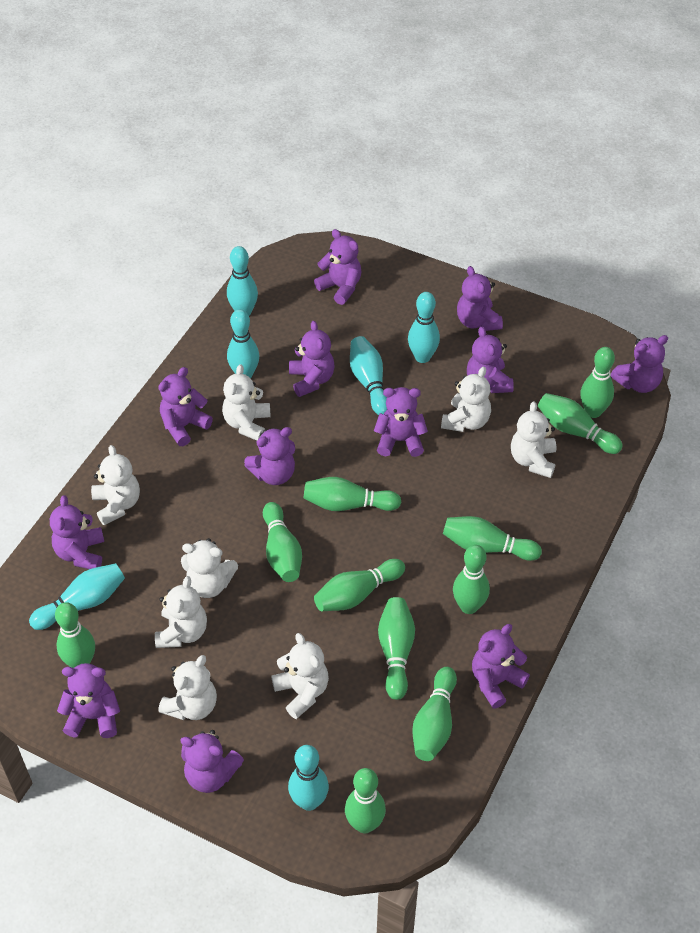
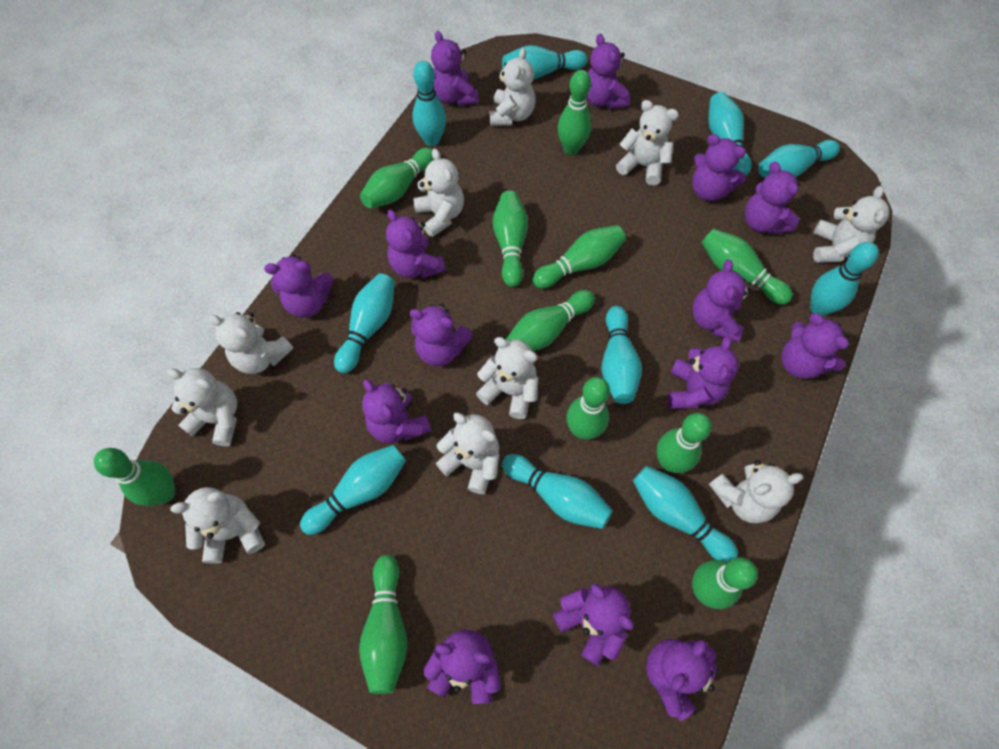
purple teddy bear: 12 -> 14
turquoise bowling pin: 6 -> 10
white teddy bear: 8 -> 10

